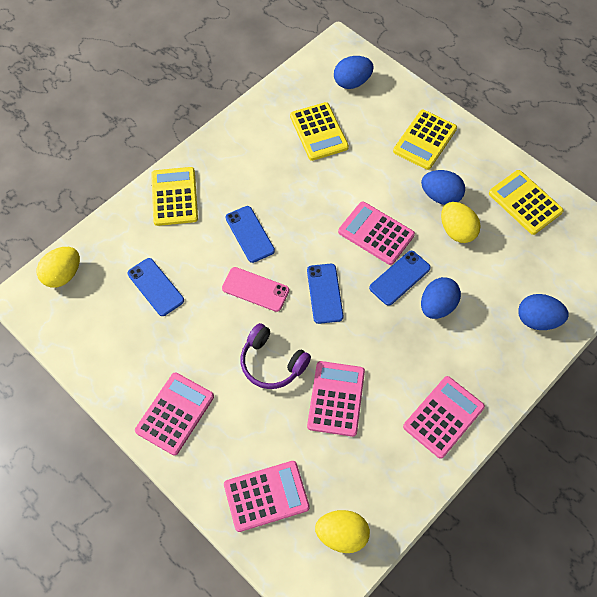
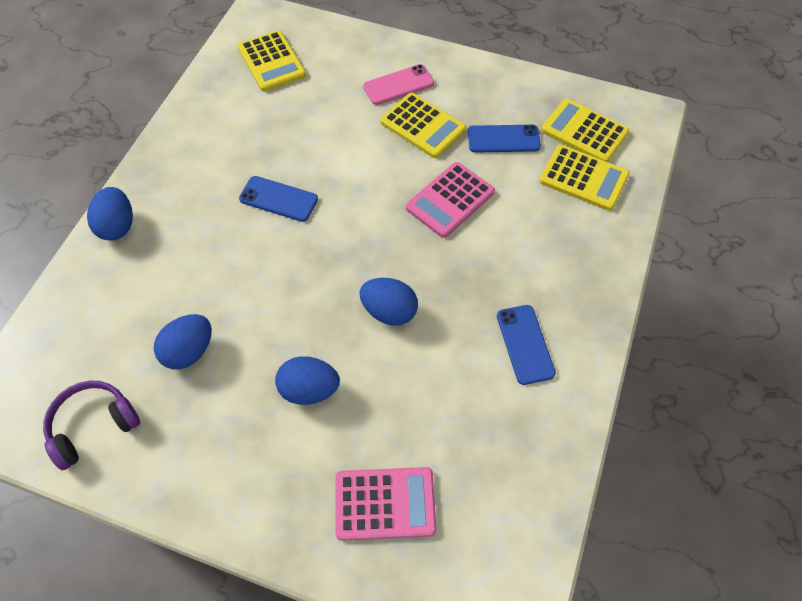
blue phone: 4 -> 3
pink calculator: 5 -> 2
yellow egg: 3 -> 0

